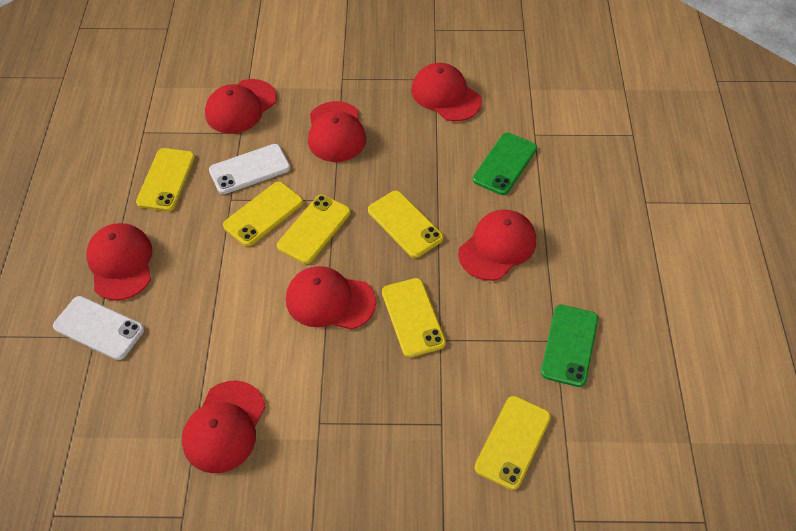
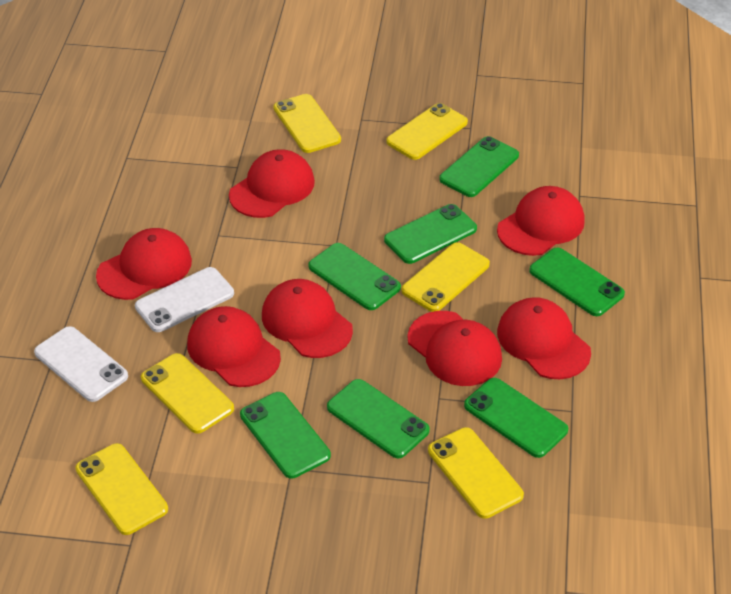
green phone: 2 -> 7

